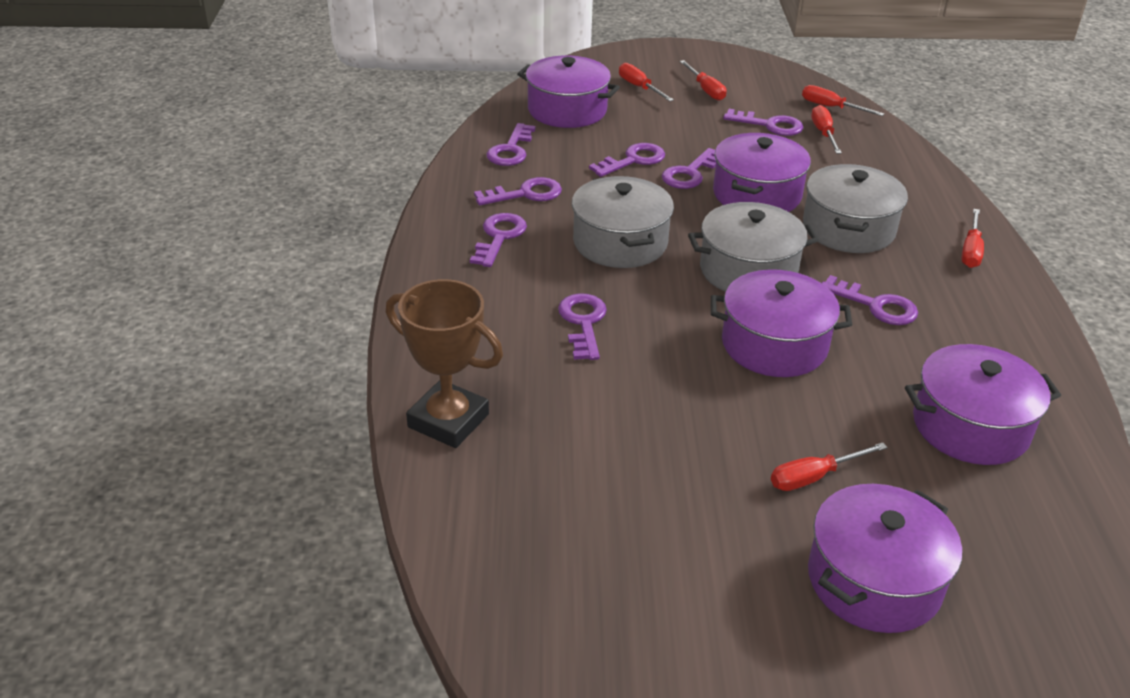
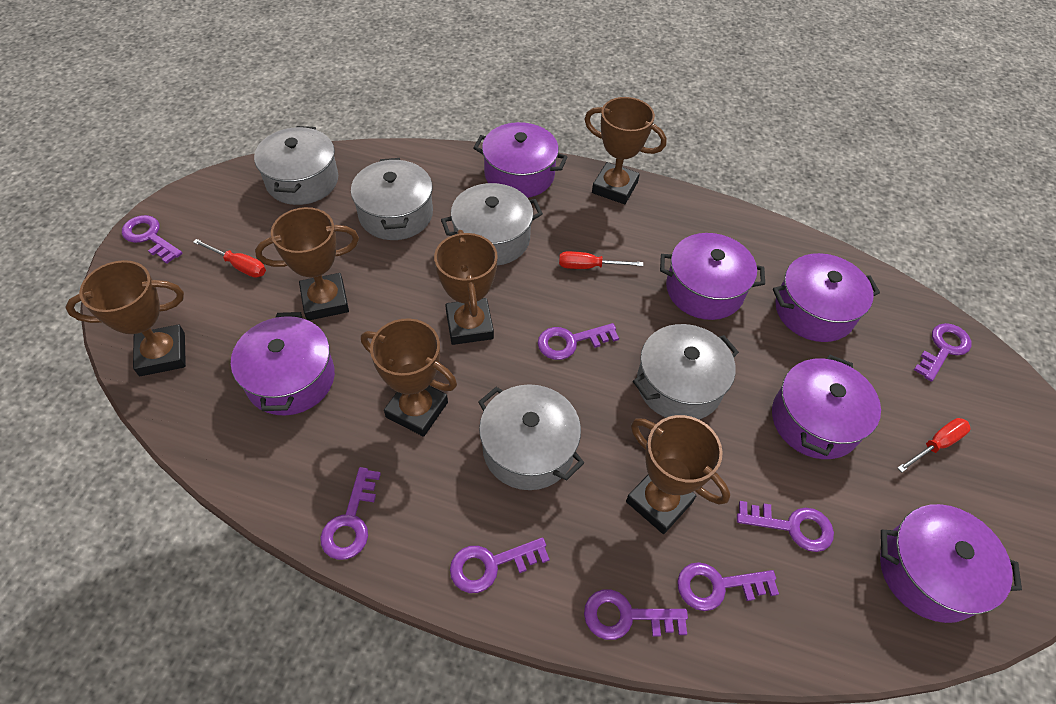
brown trophy: 1 -> 6
grey pot: 3 -> 5
purple pot: 5 -> 6
red screwdriver: 6 -> 3

